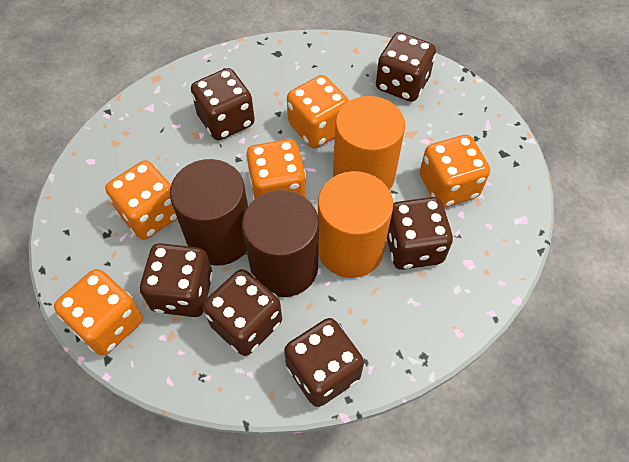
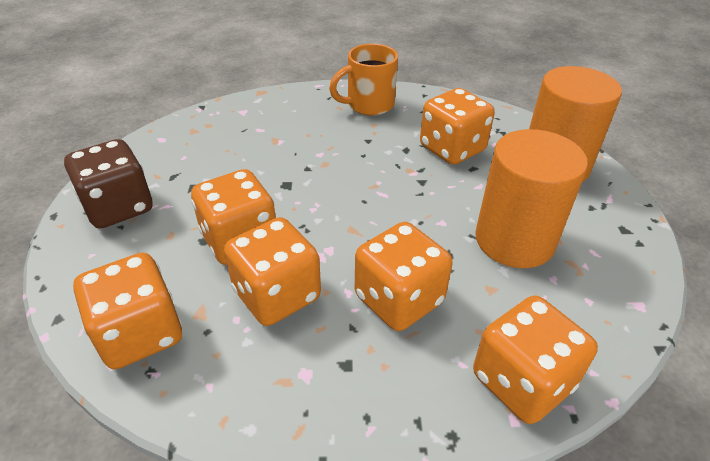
brown cylinder: 2 -> 0
brown dice: 6 -> 1
orange dice: 5 -> 6
orange mug: 0 -> 1

